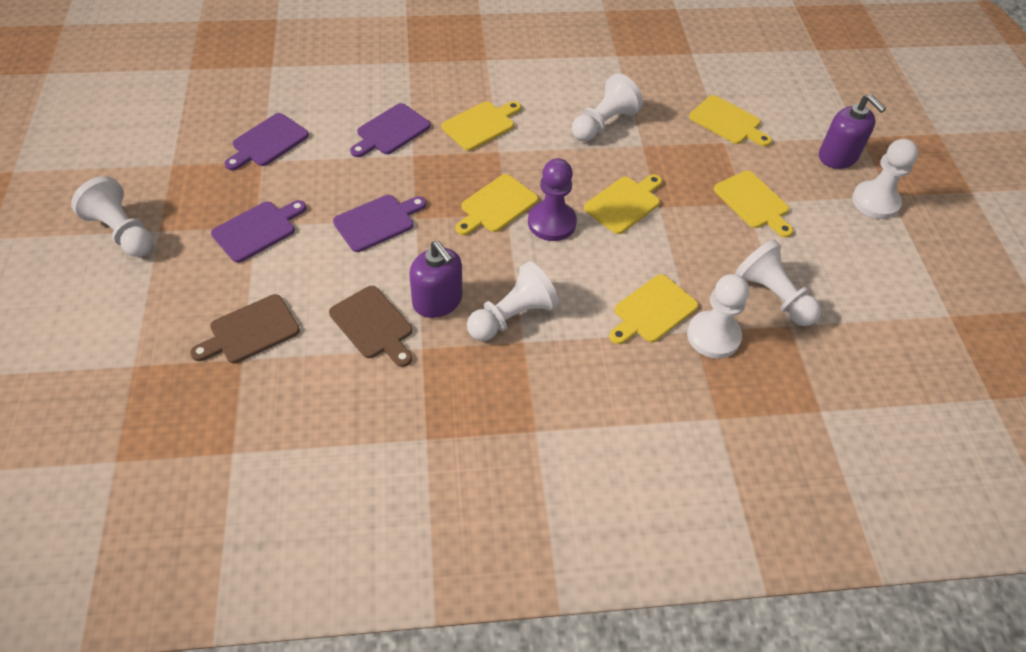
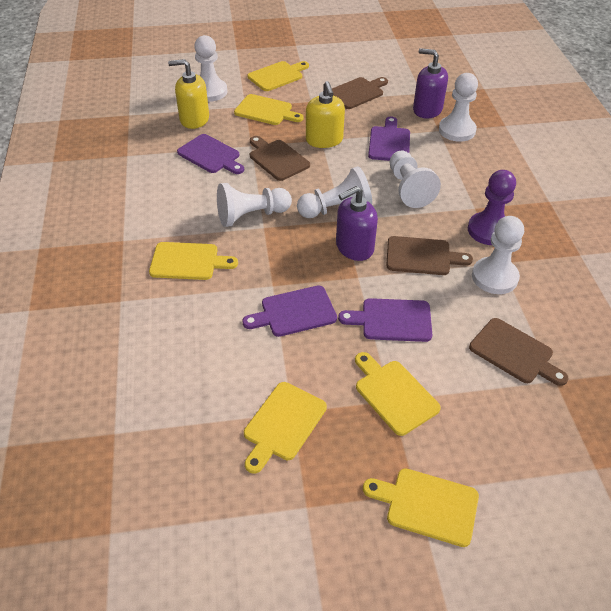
brown cutting board: 2 -> 4
yellow soap dispenser: 0 -> 2

